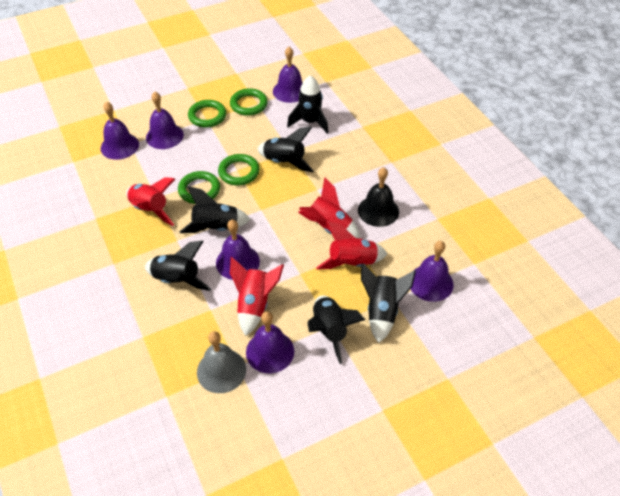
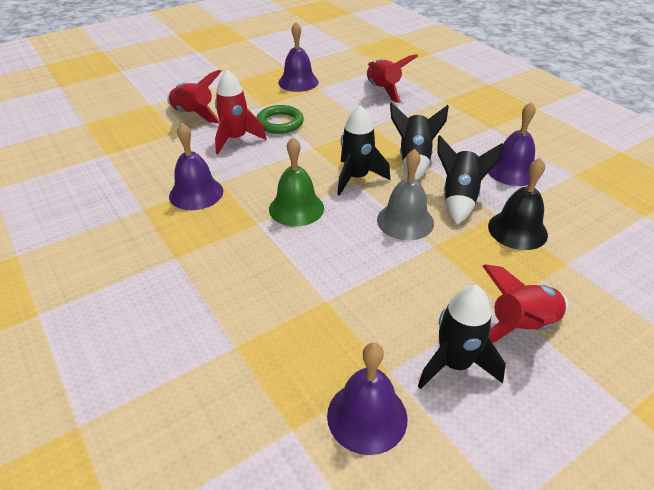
black rocket: 6 -> 4
green bell: 0 -> 1
green ring: 4 -> 1
purple bell: 6 -> 4

